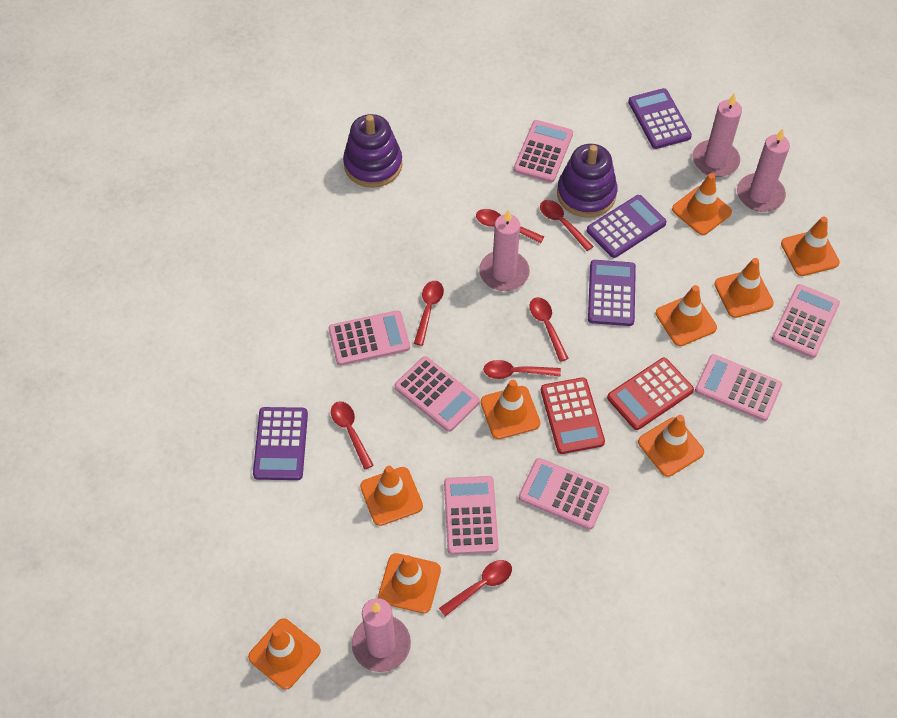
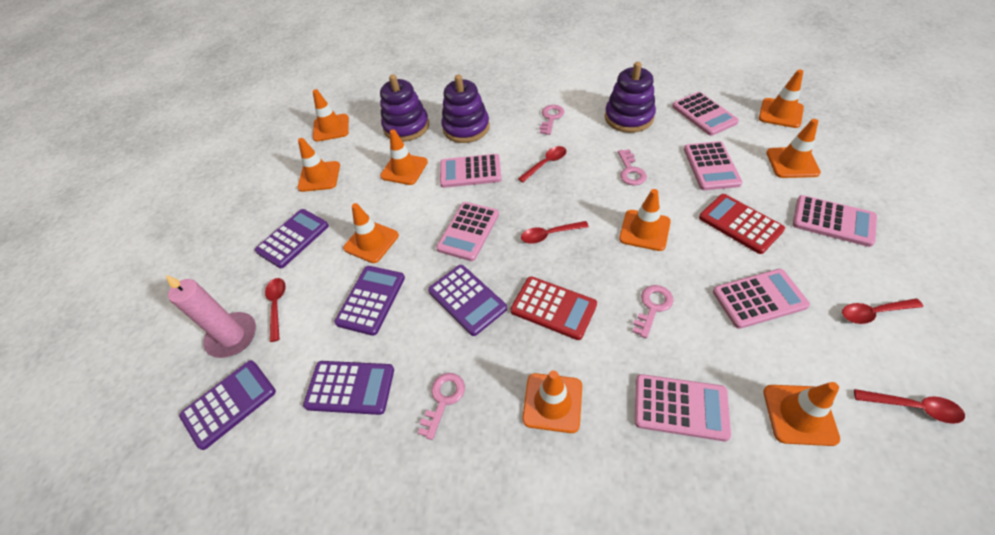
pink candle: 4 -> 1
pink key: 0 -> 4
purple calculator: 4 -> 5
purple stacking toy: 2 -> 3
red spoon: 7 -> 5

